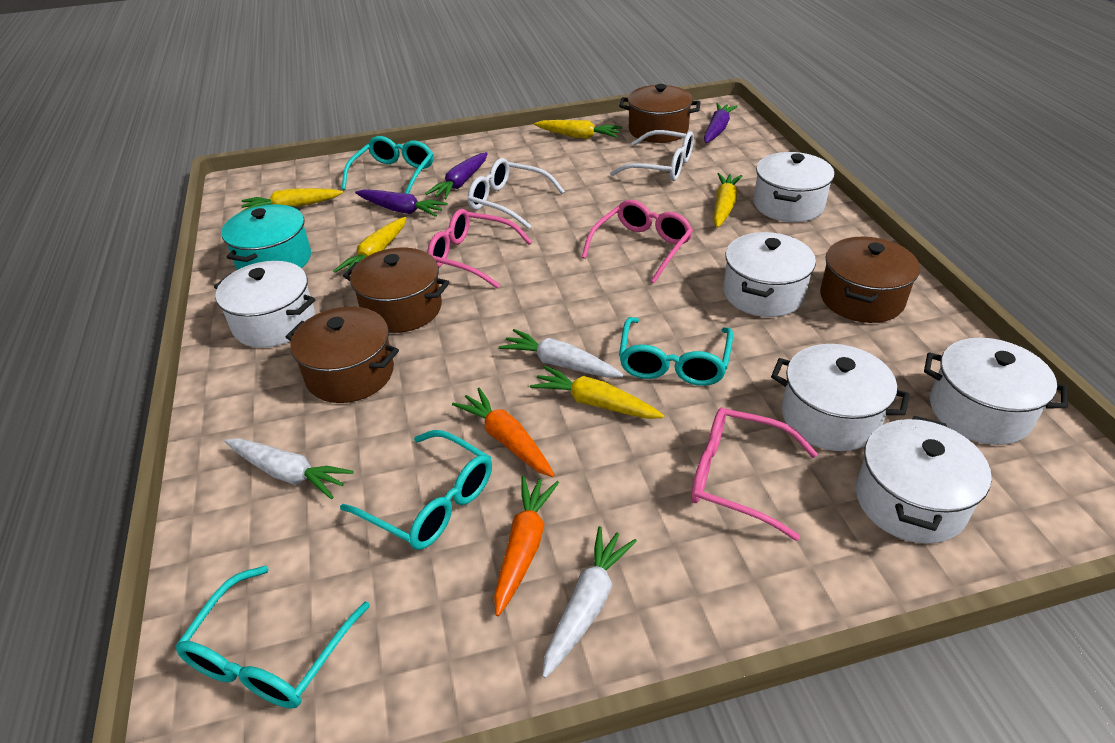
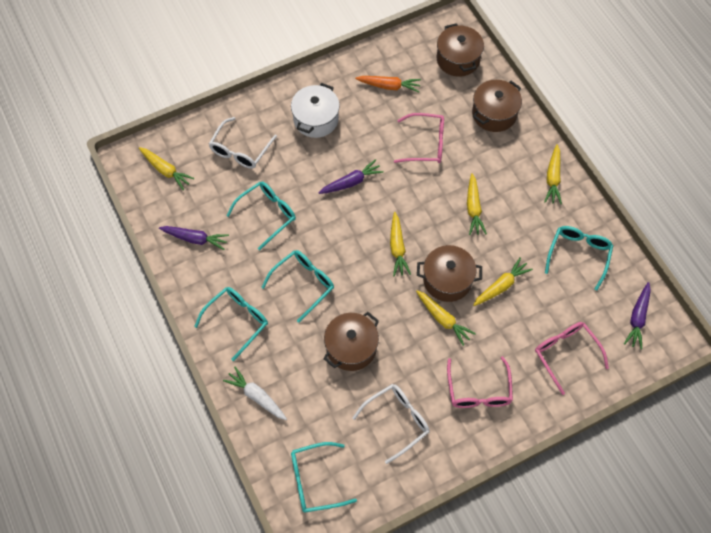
orange carrot: 2 -> 1
turquoise glasses: 4 -> 5
turquoise pot: 1 -> 0
white carrot: 3 -> 1
white pot: 6 -> 1
yellow carrot: 5 -> 6

